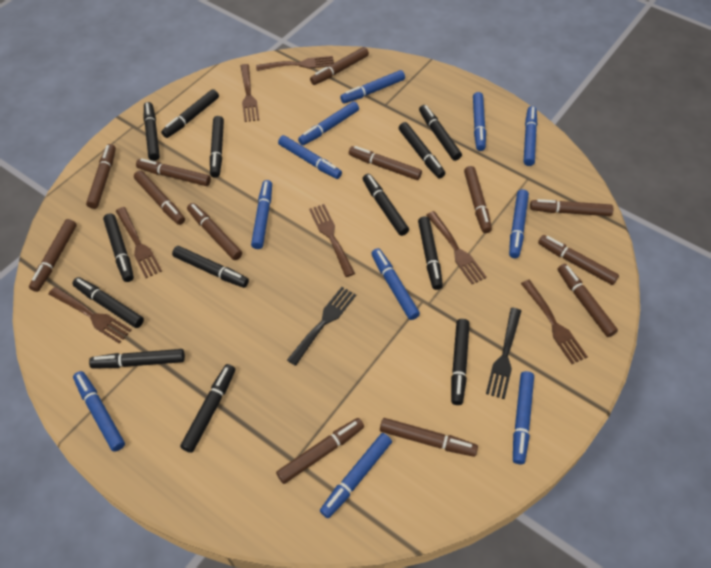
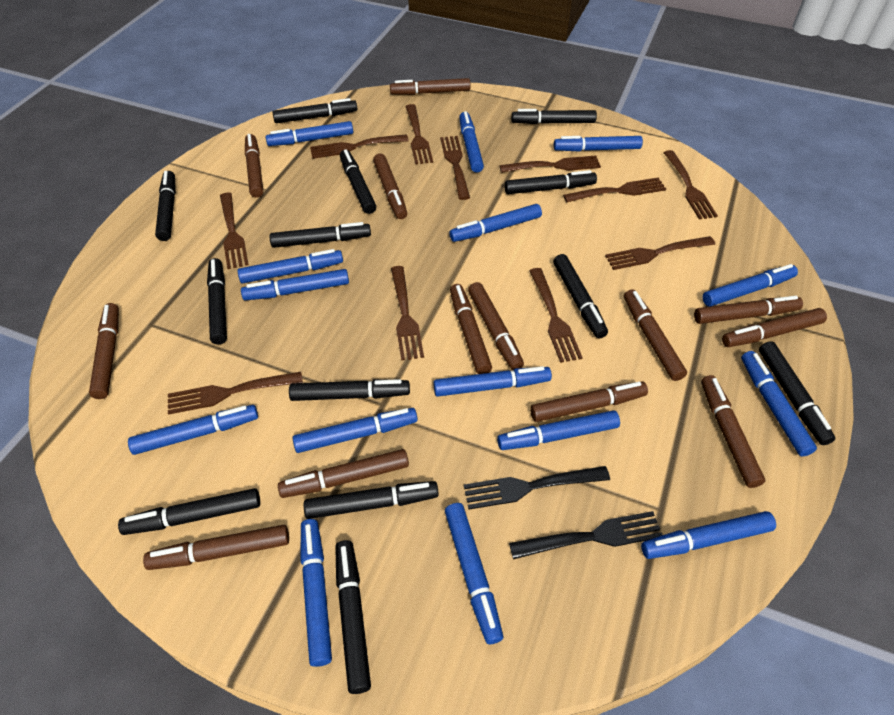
blue marker: 11 -> 15
brown fork: 7 -> 11

